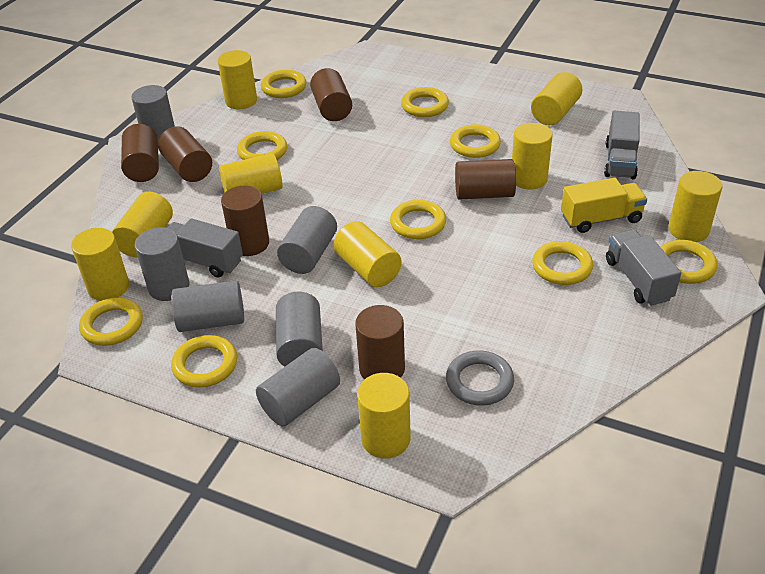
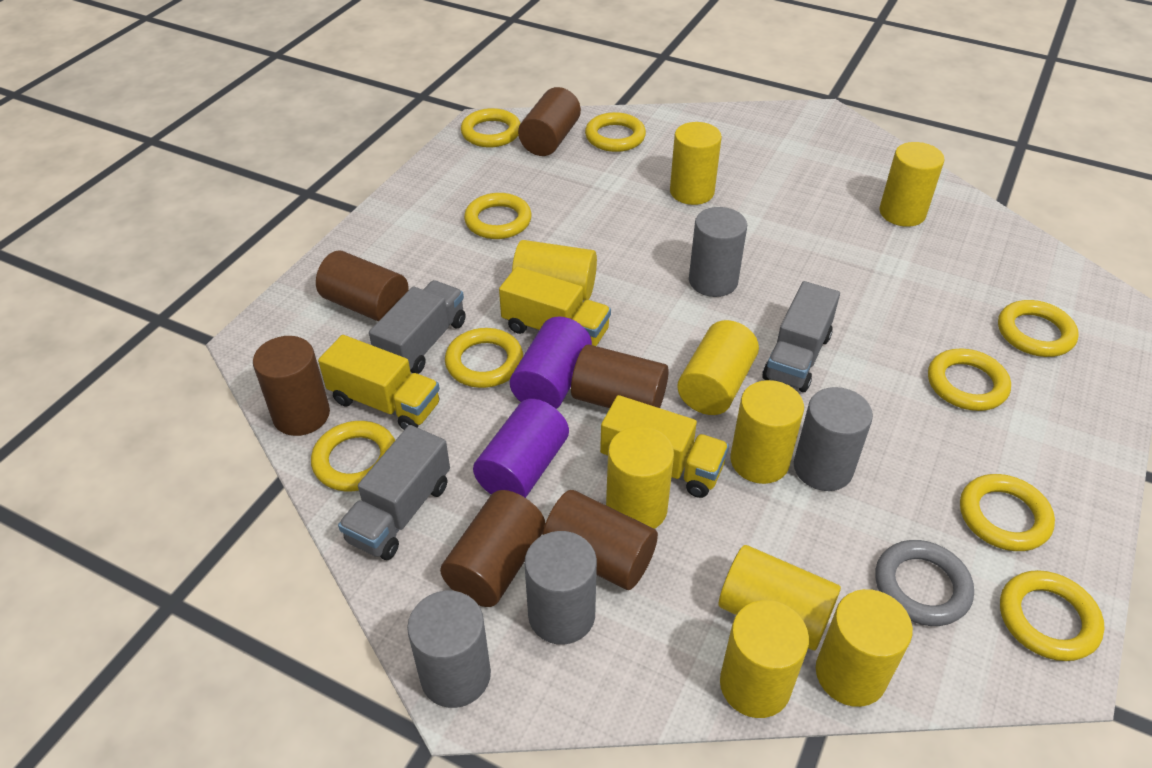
grey cylinder: 6 -> 4
purple cylinder: 0 -> 2
yellow truck: 1 -> 3

